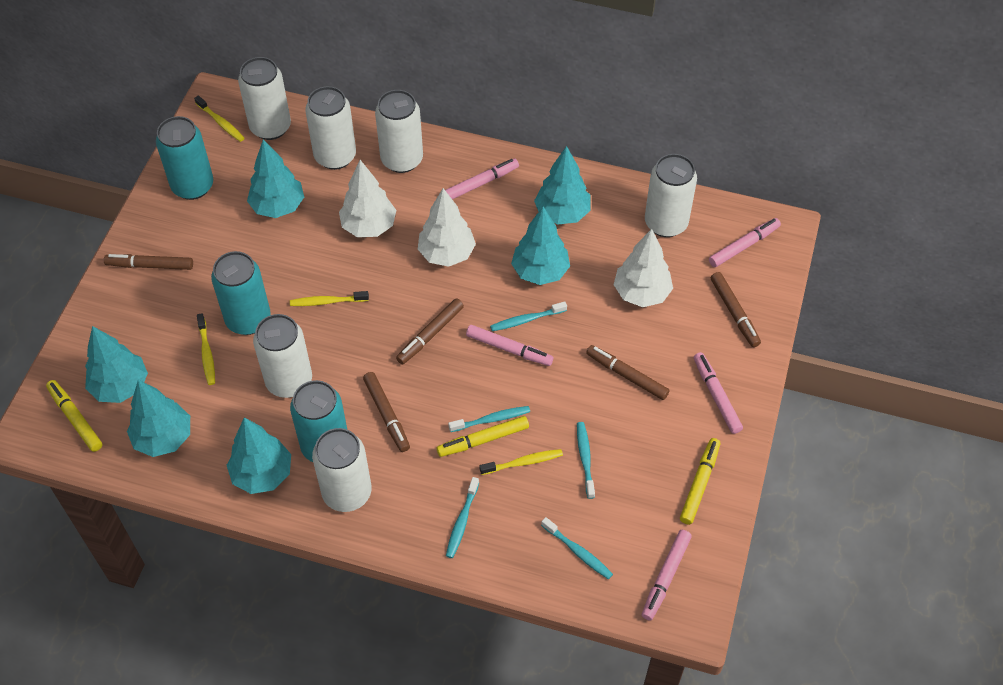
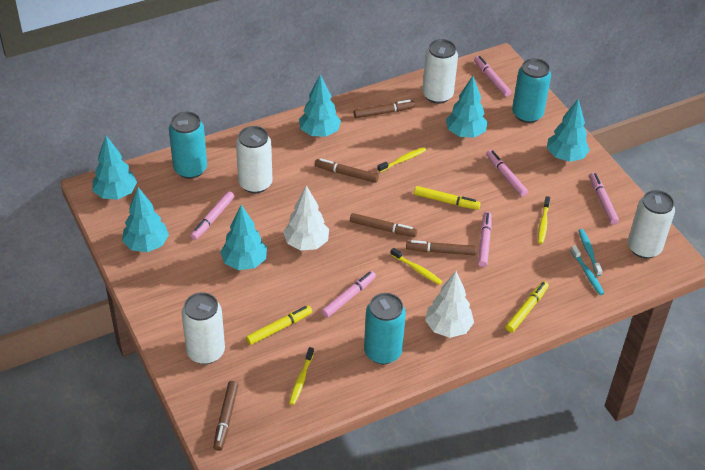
pink marker: 5 -> 6
turquoise toothbrush: 5 -> 2
white can: 6 -> 4
white tree: 3 -> 2

